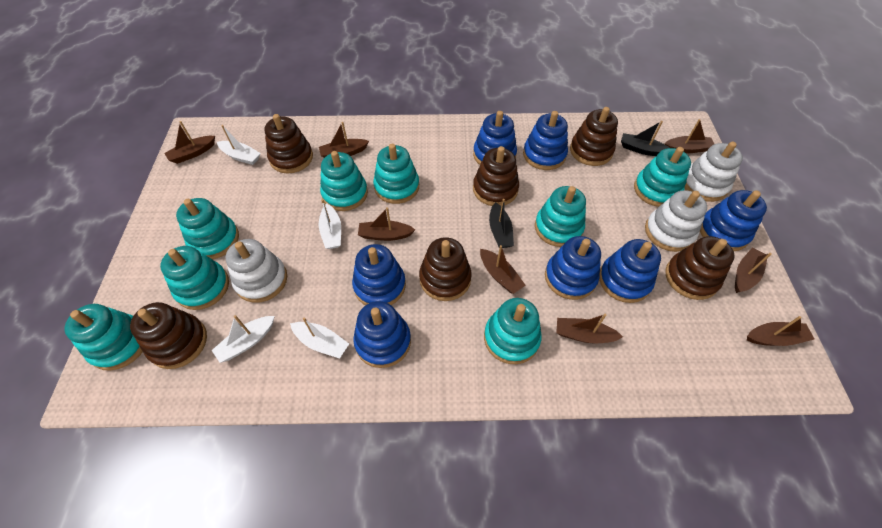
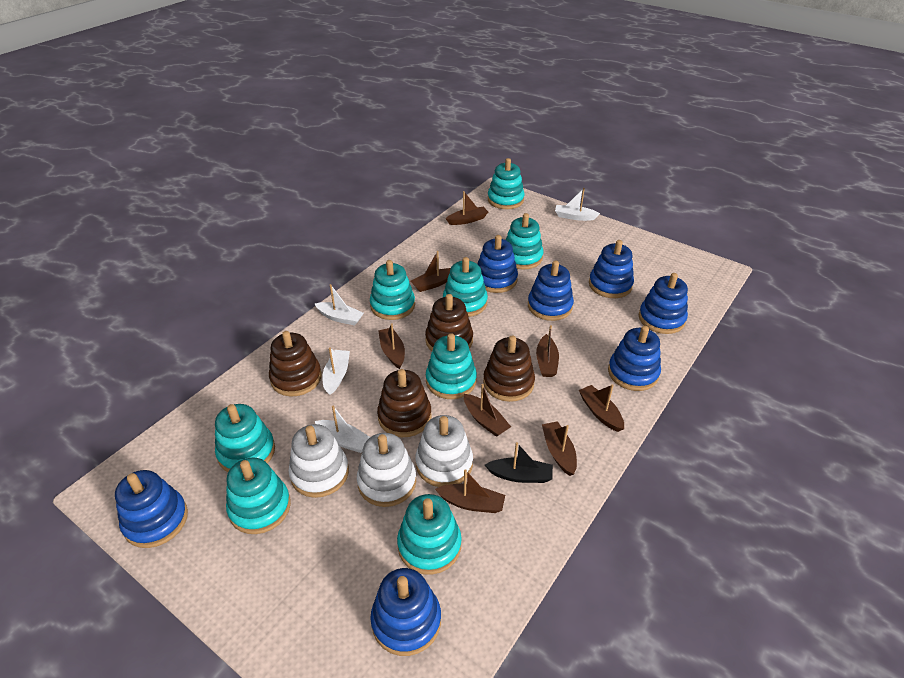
black boat: 2 -> 1
brown stacking toy: 6 -> 4

